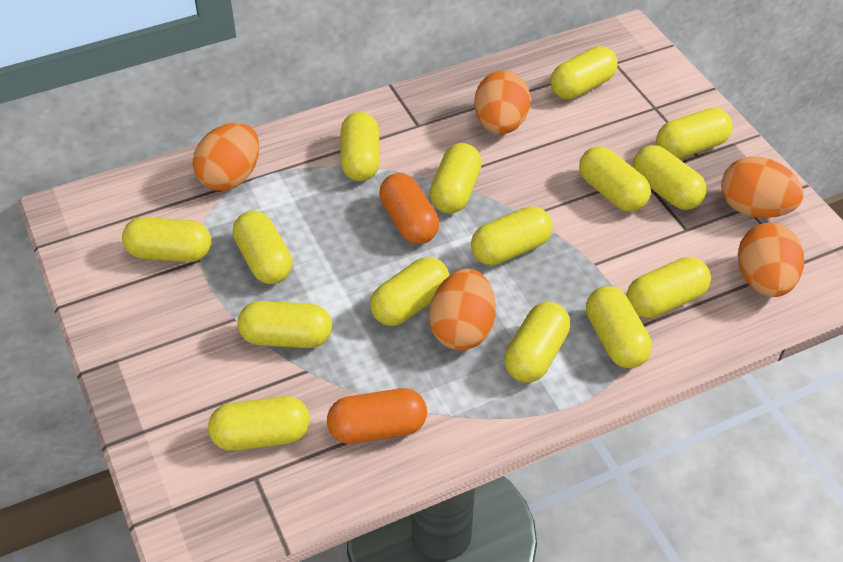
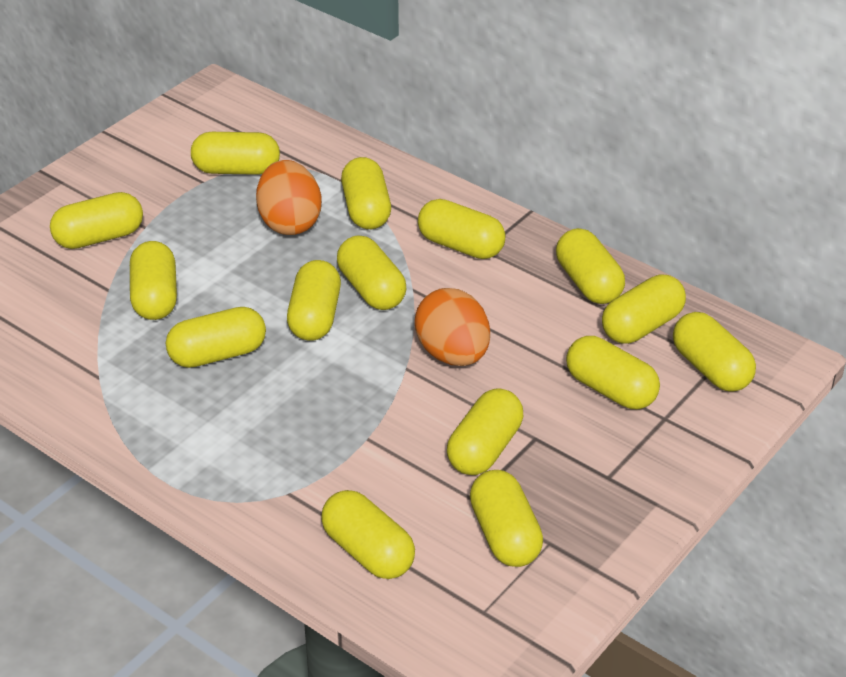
orange capsule: 2 -> 0
orange egg: 5 -> 2

